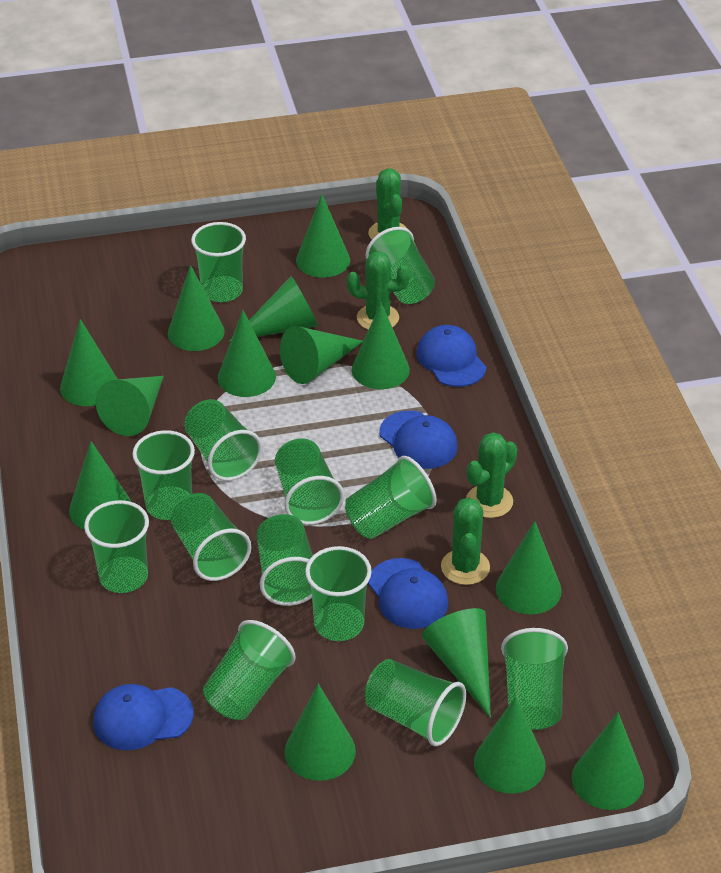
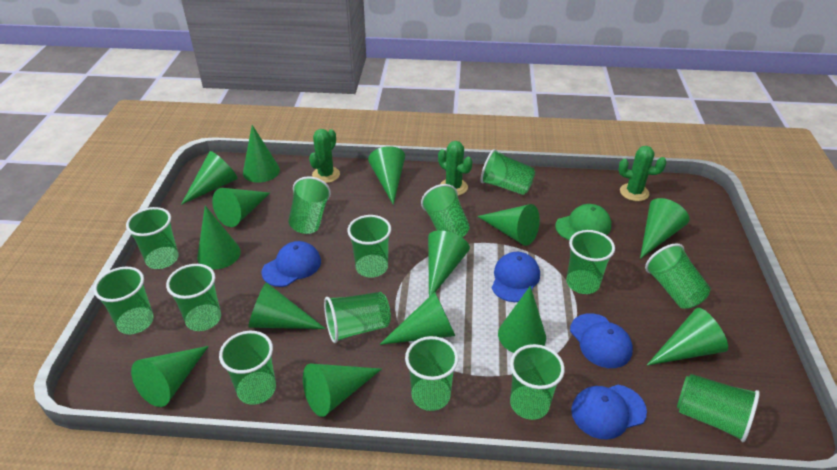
green cactus: 4 -> 3
green cap: 0 -> 1
green cup: 13 -> 14

